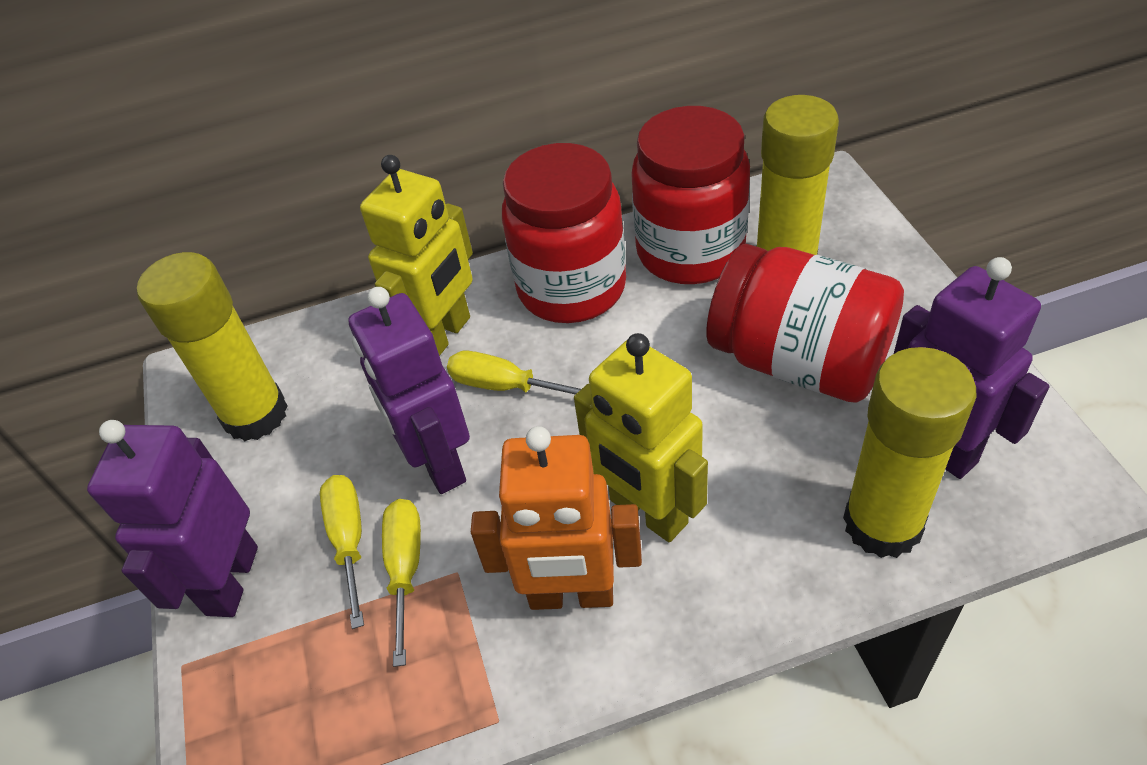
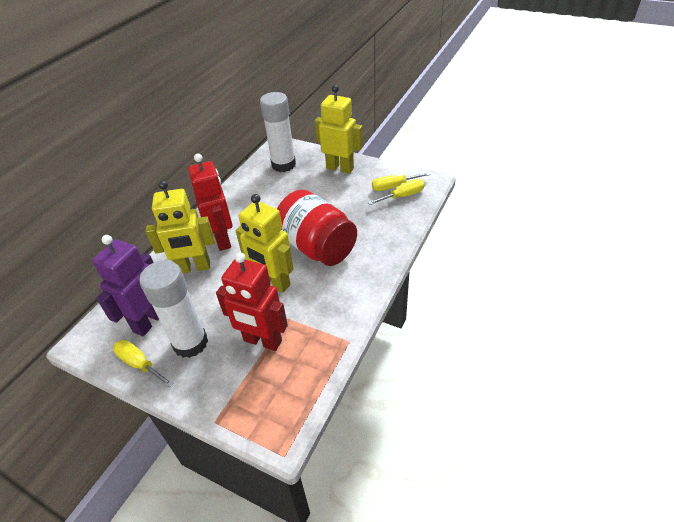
orange robot: 1 -> 0
purple robot: 3 -> 1
red jar: 3 -> 1
red robot: 0 -> 2
white glue stick: 0 -> 2
yellow glue stick: 3 -> 0
yellow robot: 2 -> 3

